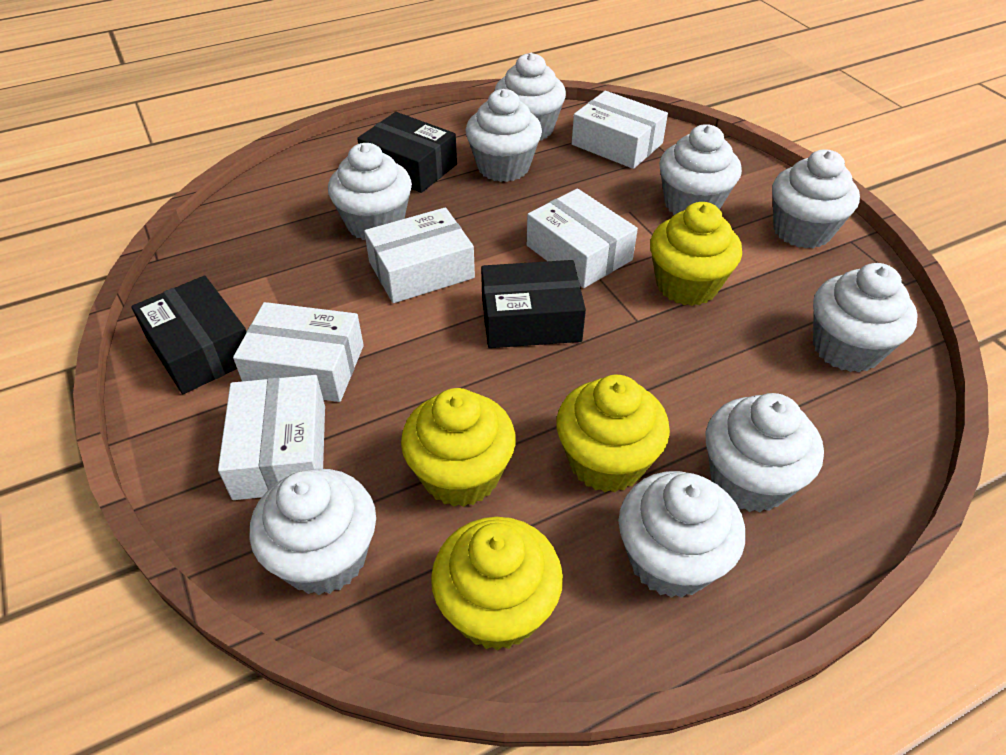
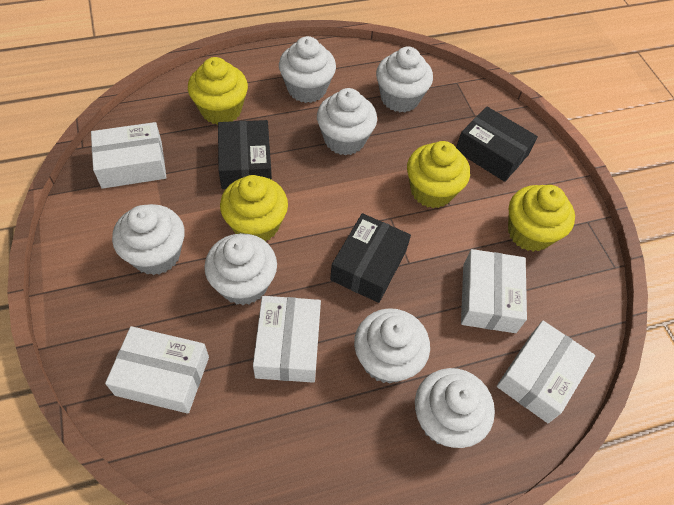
white cupcake: 9 -> 7

